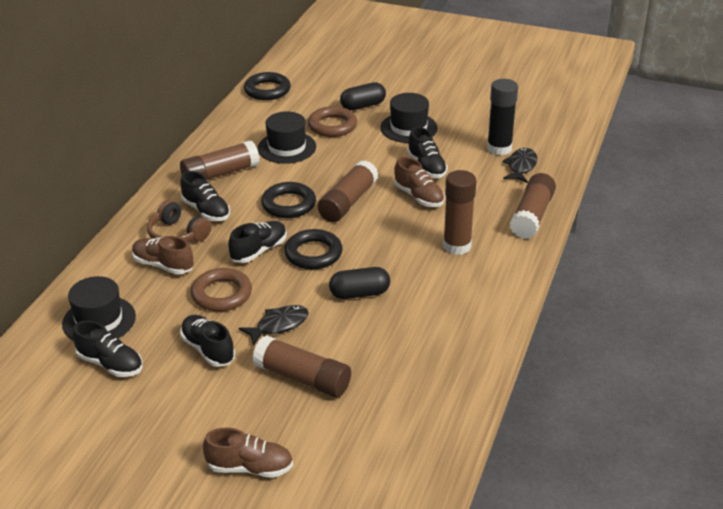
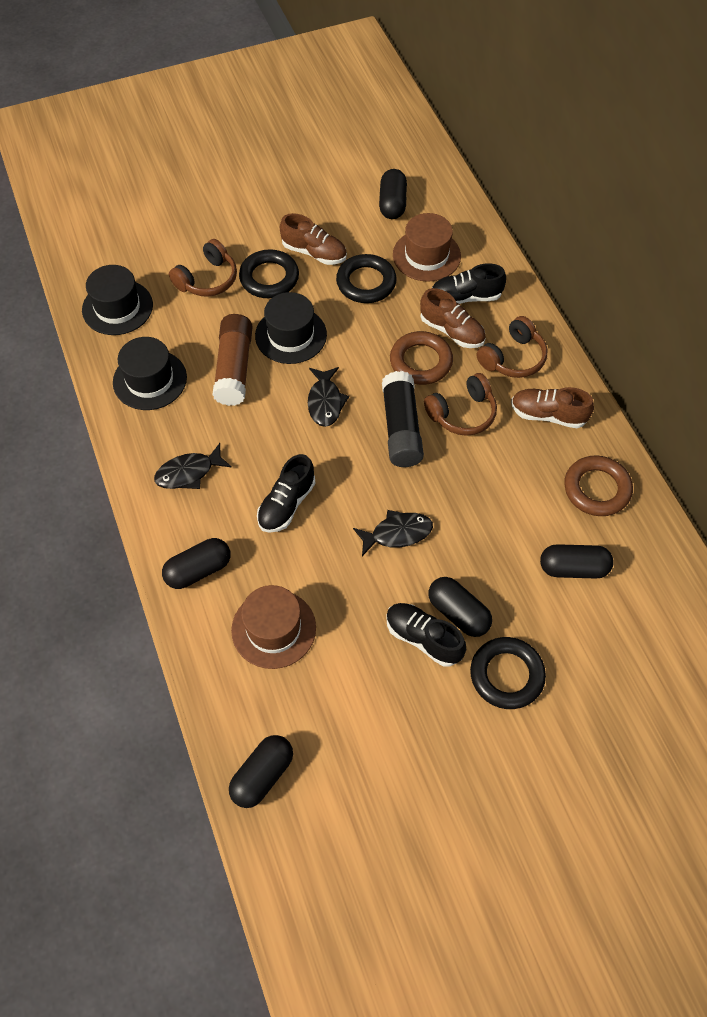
black capsule: 2 -> 5
black fish: 2 -> 3
black shoe: 5 -> 3
brown glue stick: 5 -> 1
brown hat: 0 -> 2
brown headphones: 1 -> 3

